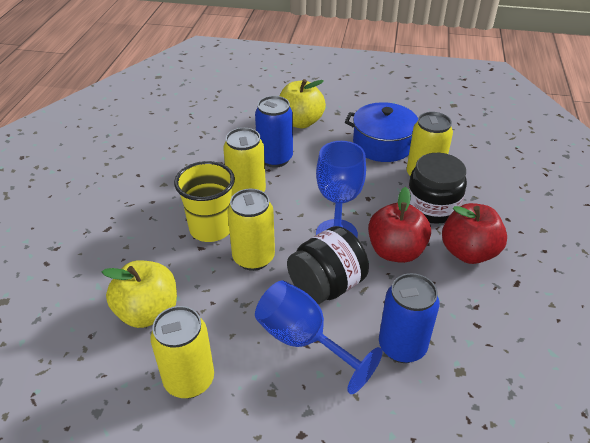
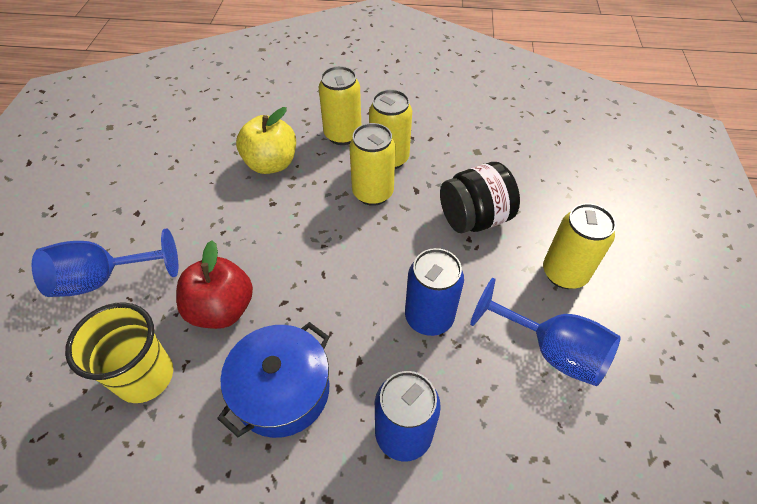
black jar: 2 -> 1
red apple: 2 -> 1
yellow apple: 2 -> 1

